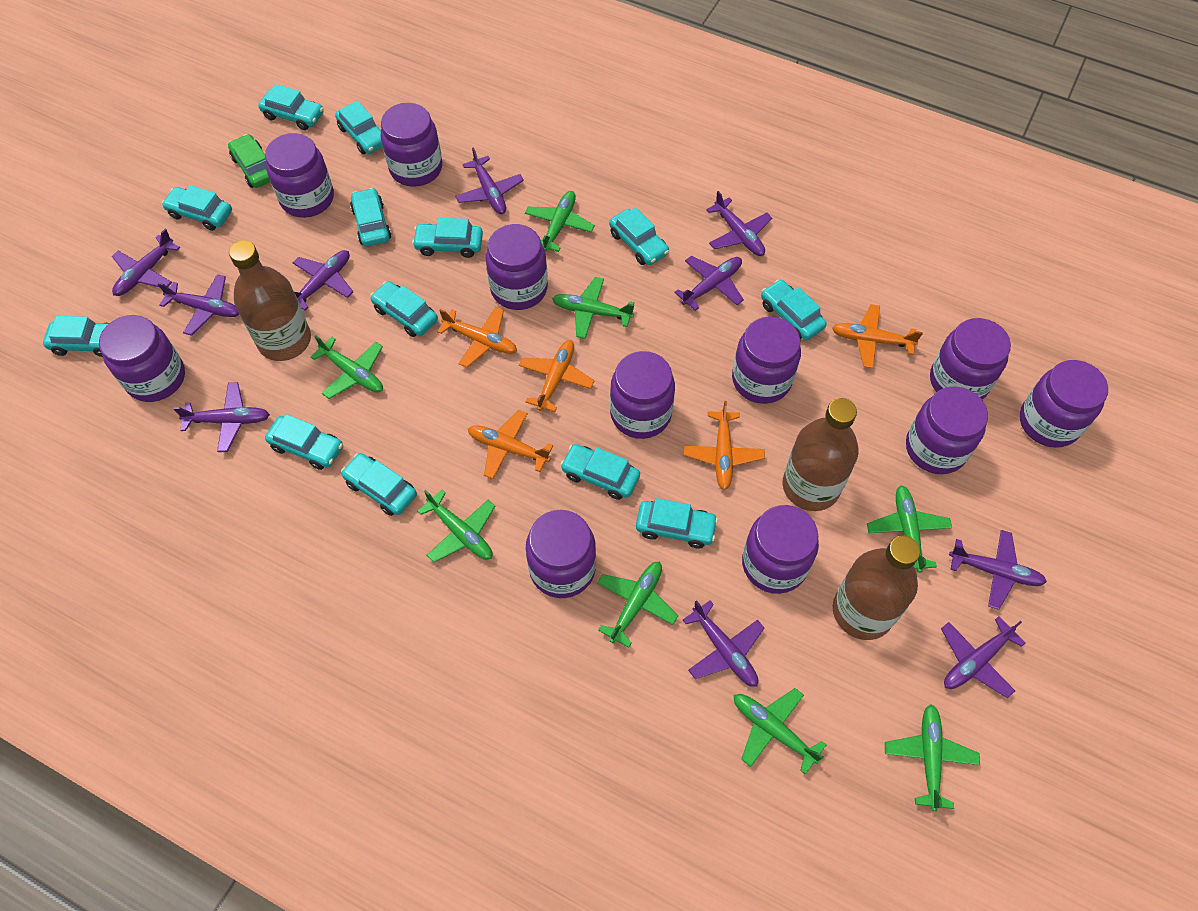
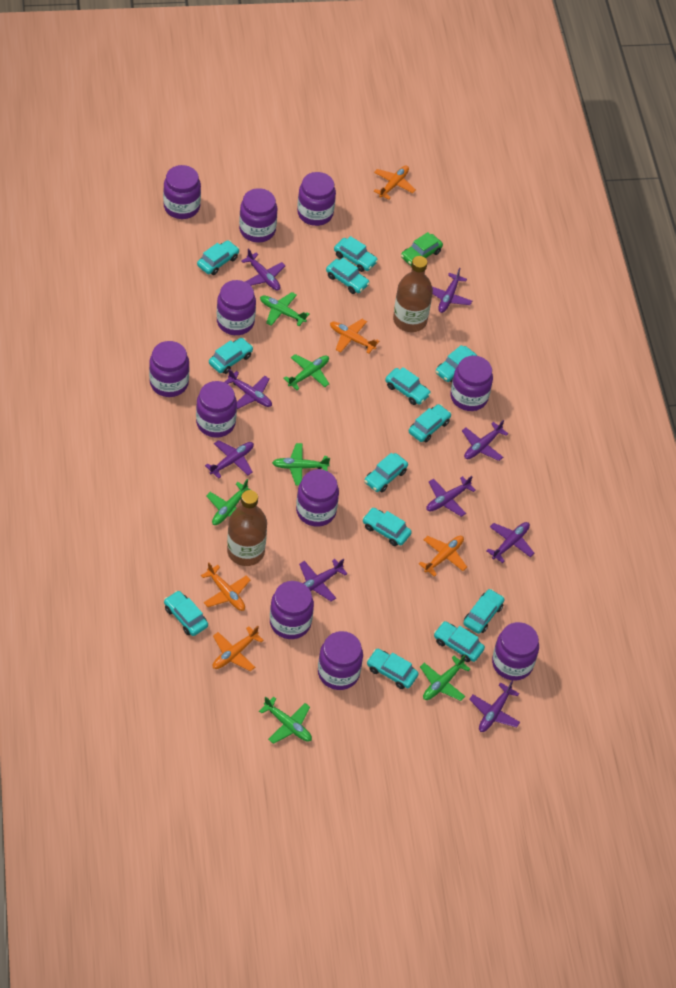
brown bottle: 3 -> 2
green plane: 8 -> 6
purple plane: 10 -> 9

